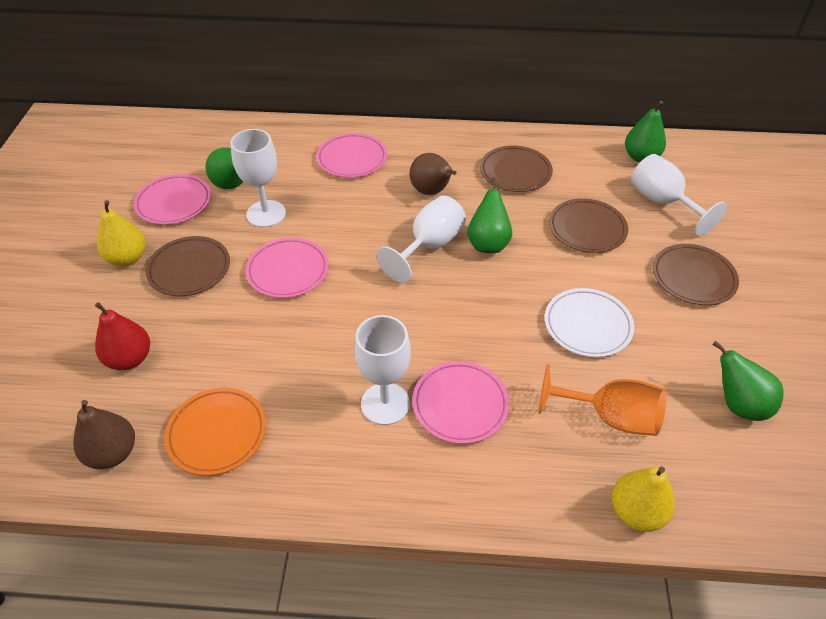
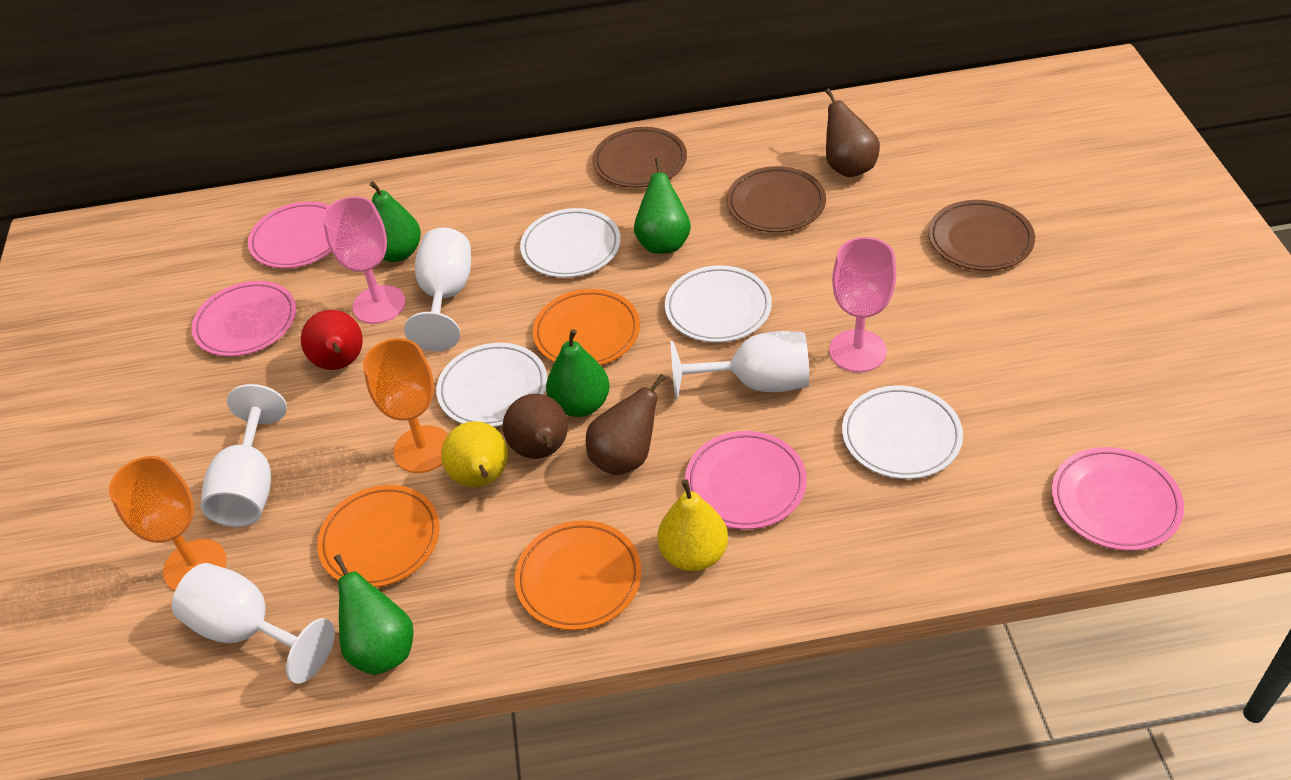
brown pear: 2 -> 3
brown plate: 4 -> 3
orange goblet: 1 -> 2
orange plate: 1 -> 3
pink goblet: 0 -> 2
white plate: 1 -> 4

